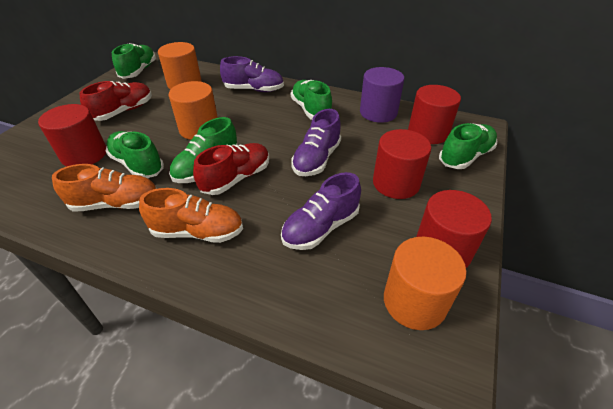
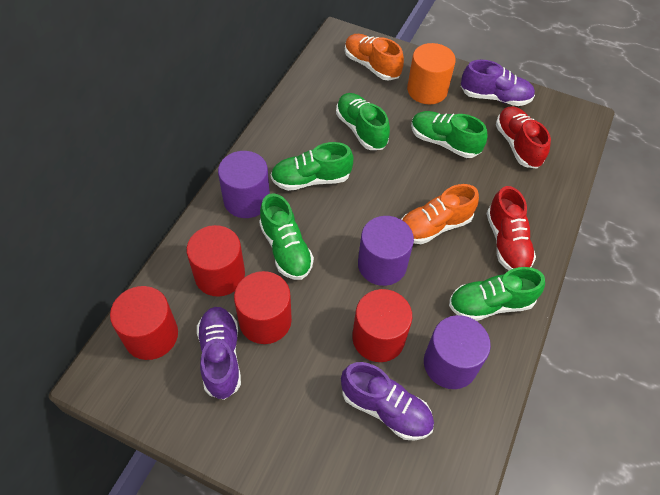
orange cylinder: 3 -> 1
purple cylinder: 1 -> 3

